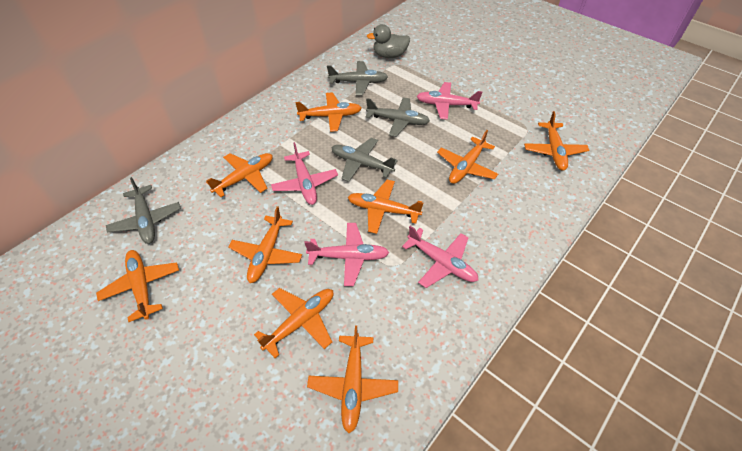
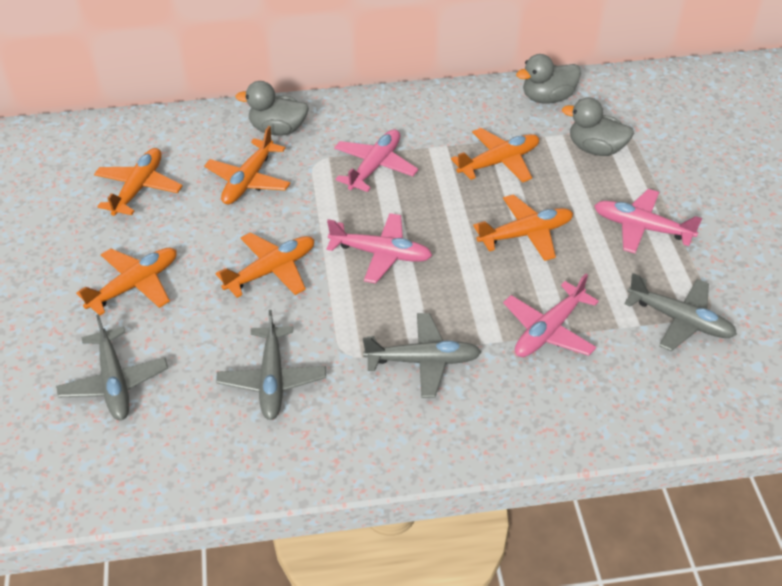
grey duck: 1 -> 3
orange plane: 9 -> 6

